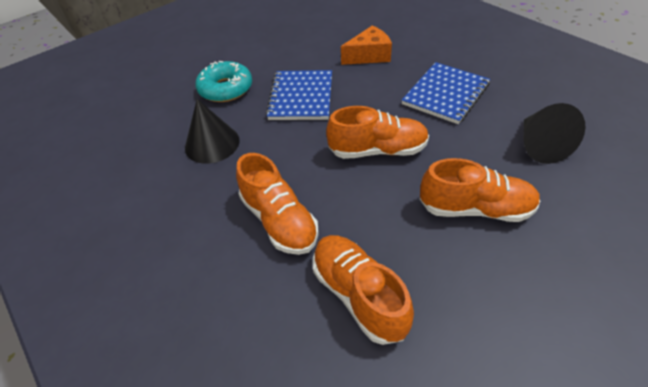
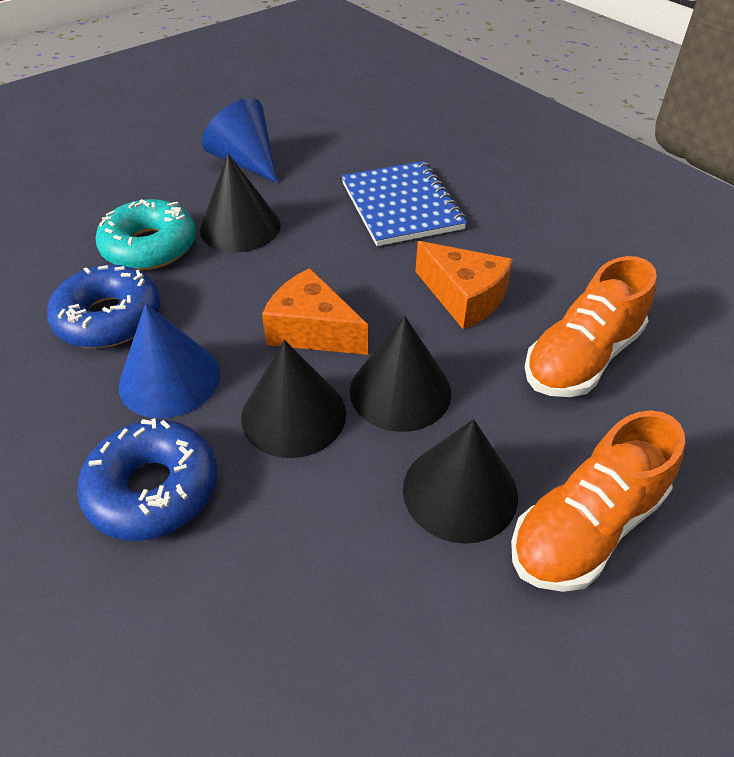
black cone: 2 -> 4
blue cone: 0 -> 2
blue donut: 0 -> 2
blue notebook: 2 -> 1
orange cheese: 1 -> 2
orange shoe: 4 -> 2

